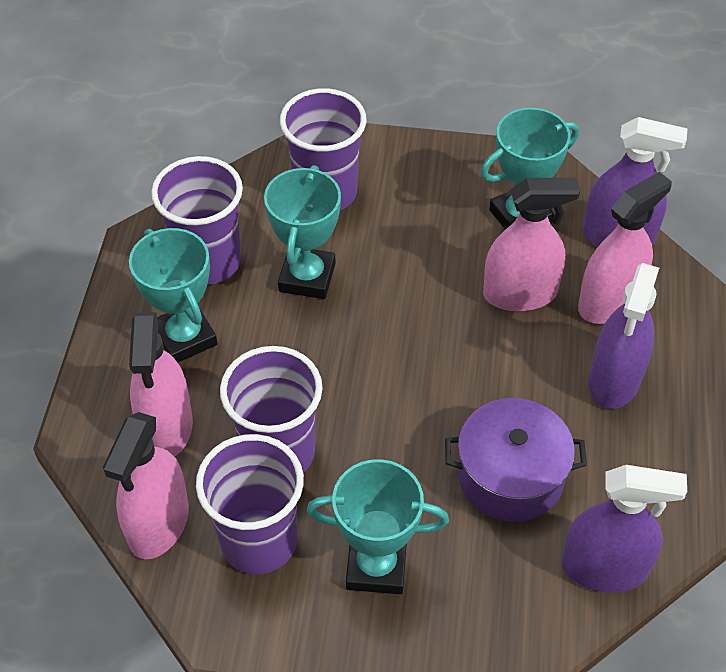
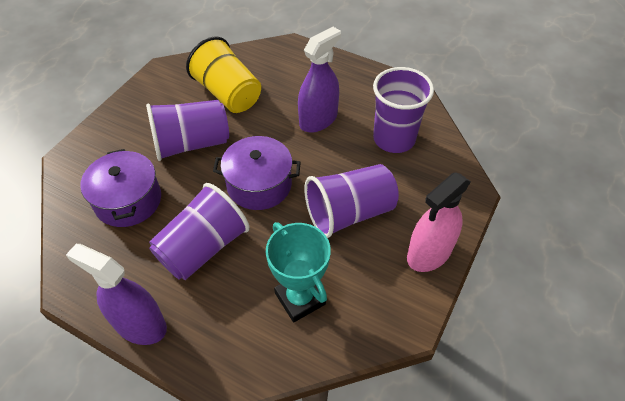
pink spray bottle: 4 -> 1
purple pot: 1 -> 2
purple spray bottle: 3 -> 2
turquoise trophy: 4 -> 1
yellow cup: 0 -> 1

